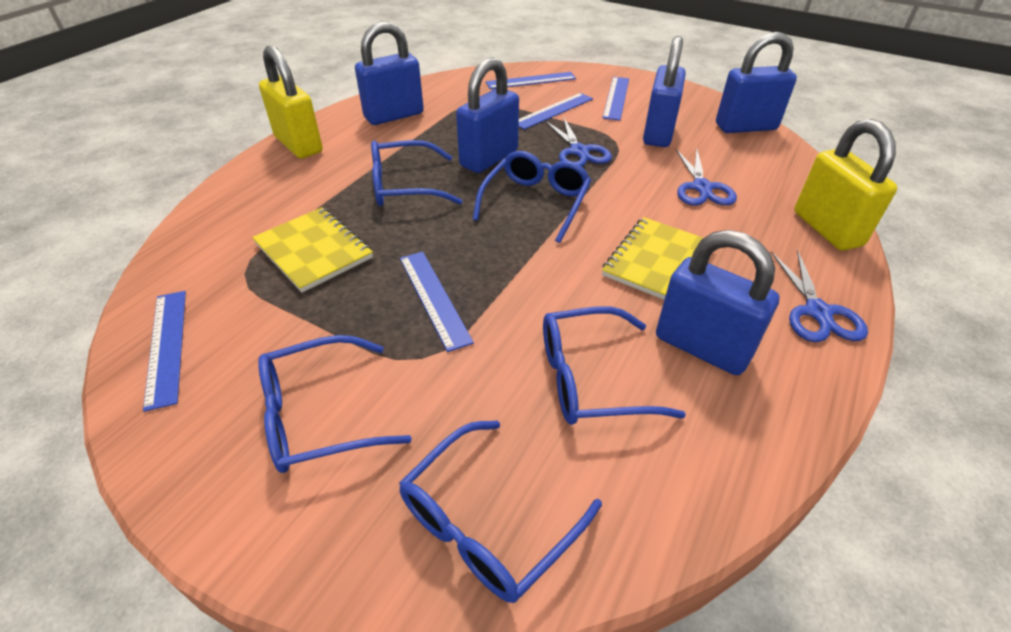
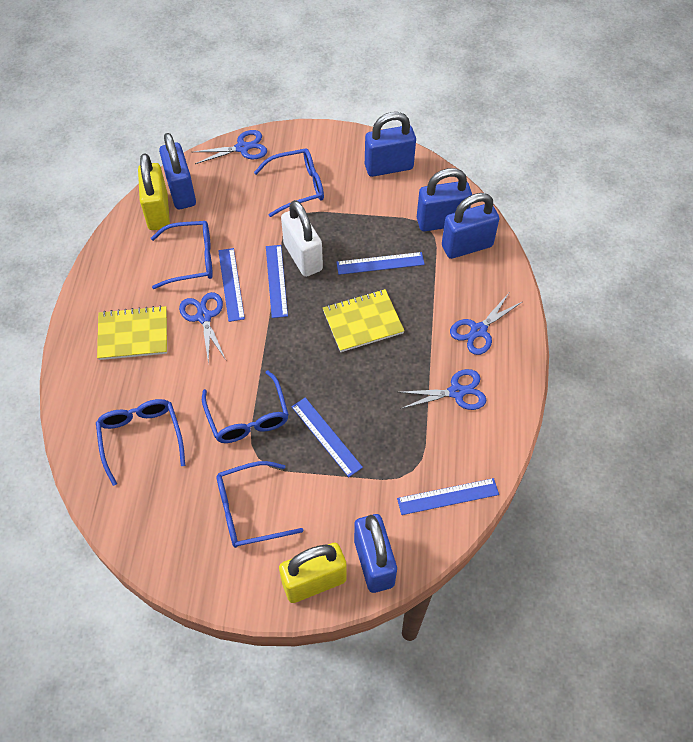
blue scissors: 3 -> 4
white padlock: 0 -> 1

